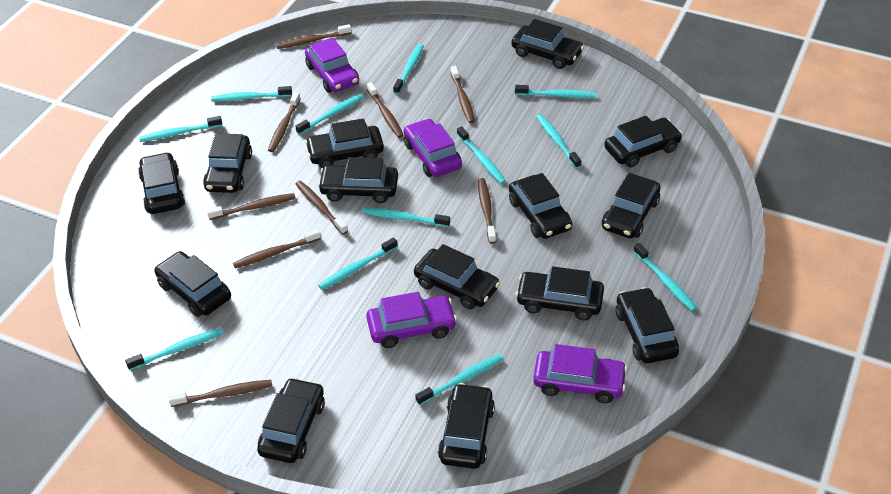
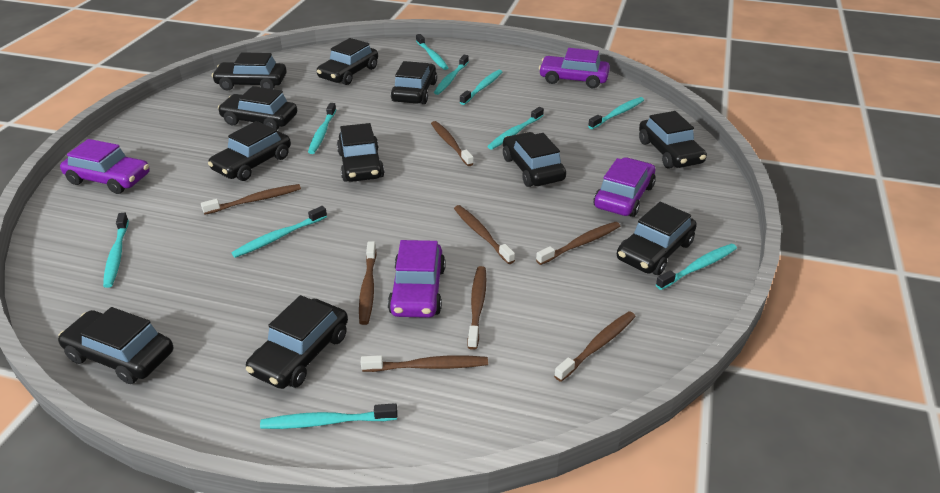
black car: 14 -> 11
brown toothbrush: 9 -> 8
turquoise toothbrush: 12 -> 10

